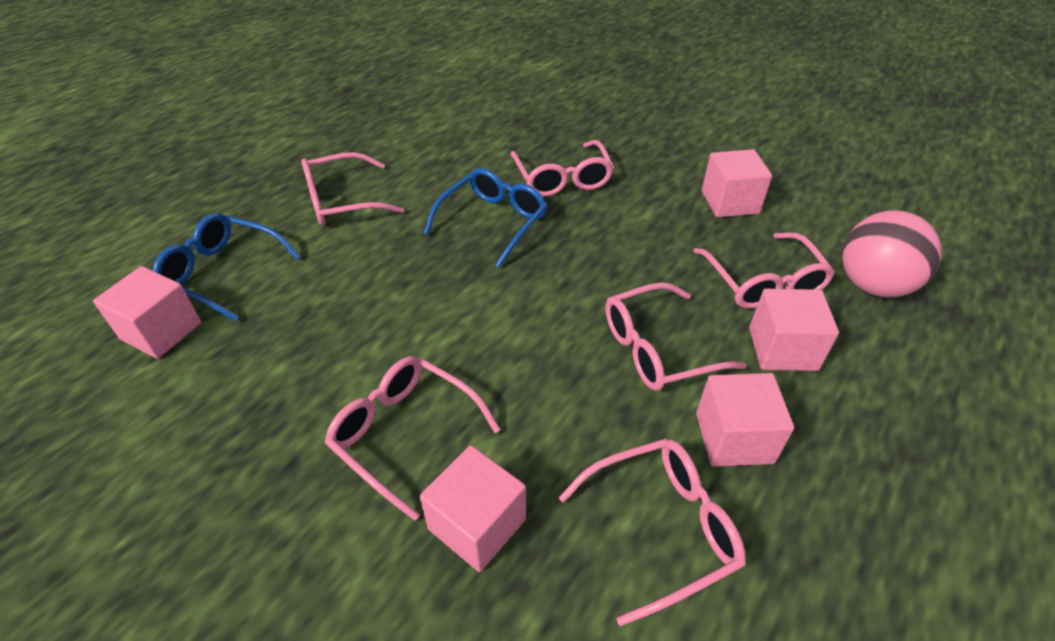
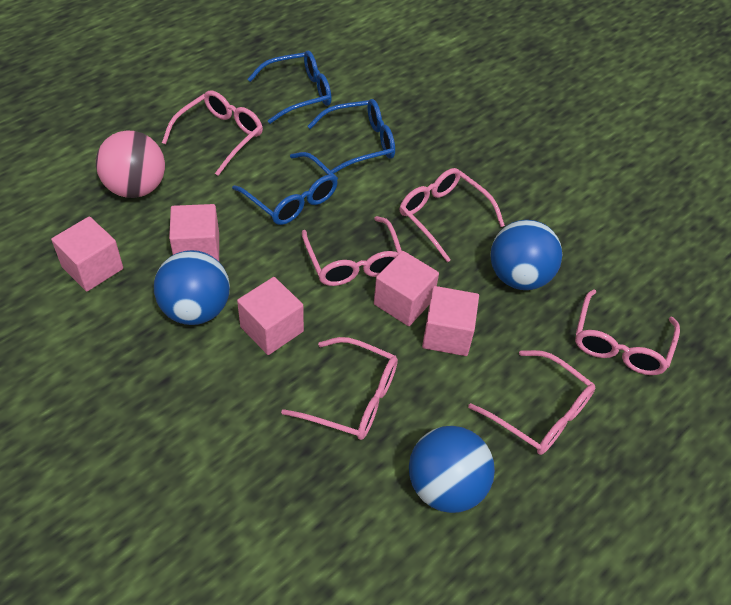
blue ball: 0 -> 3
blue glasses: 2 -> 3

